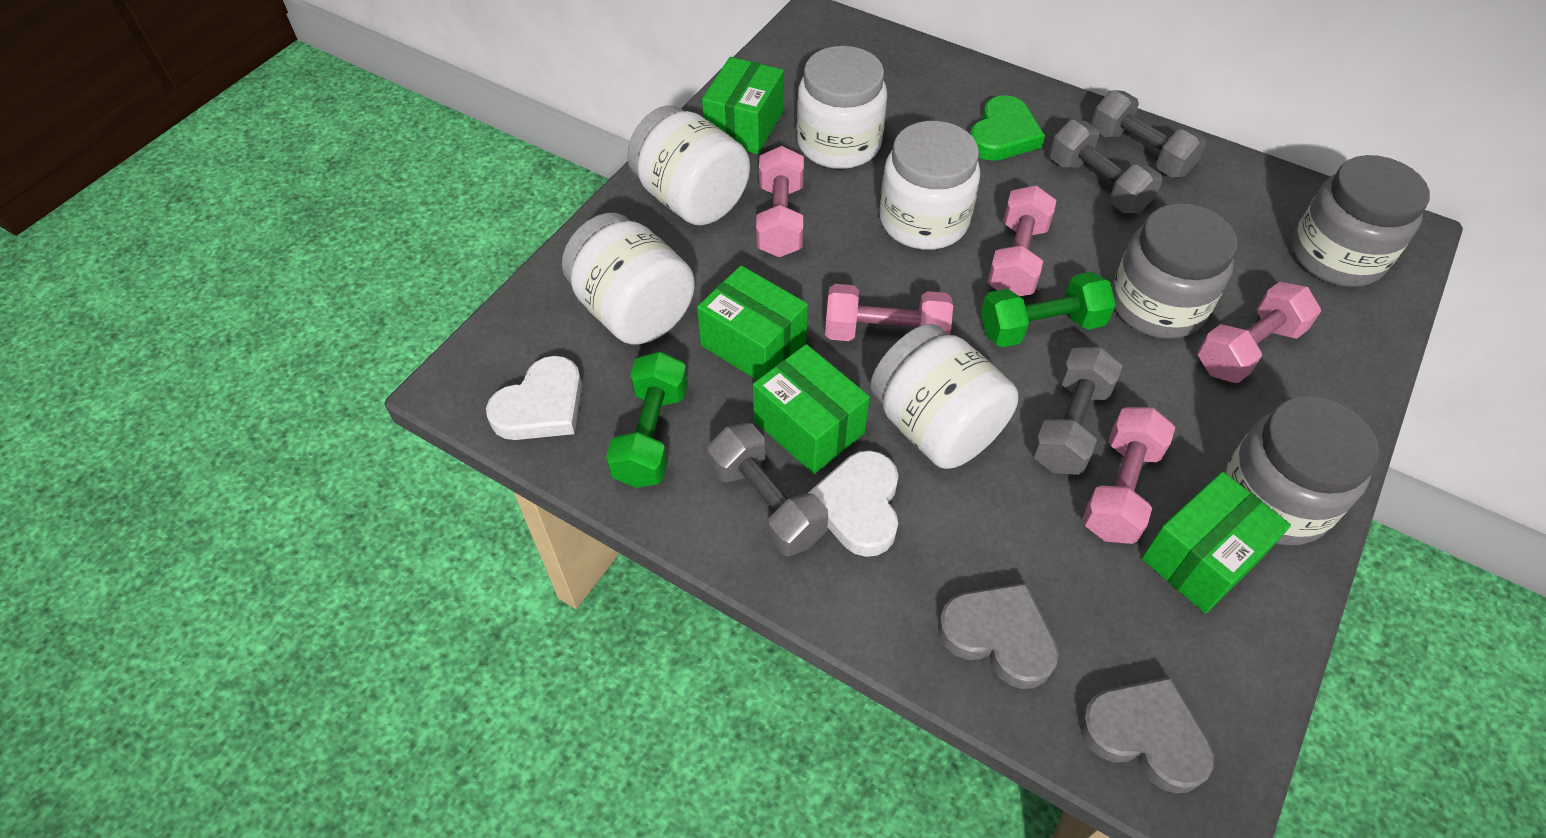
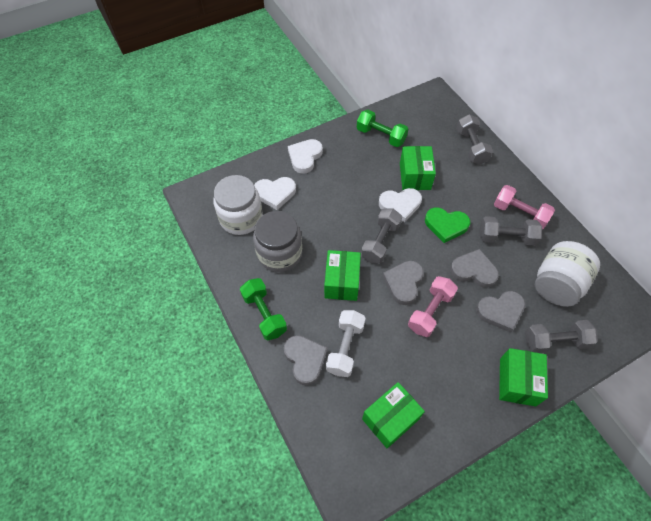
grey heart: 2 -> 4
grey jar: 3 -> 1
pink dumbbell: 5 -> 2
white dumbbell: 0 -> 1
white heart: 2 -> 3
white jar: 5 -> 2

